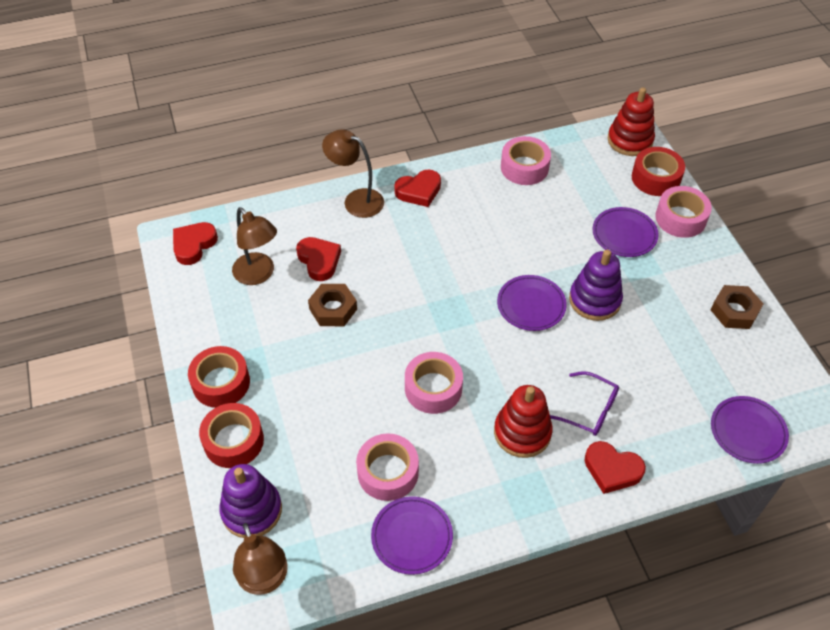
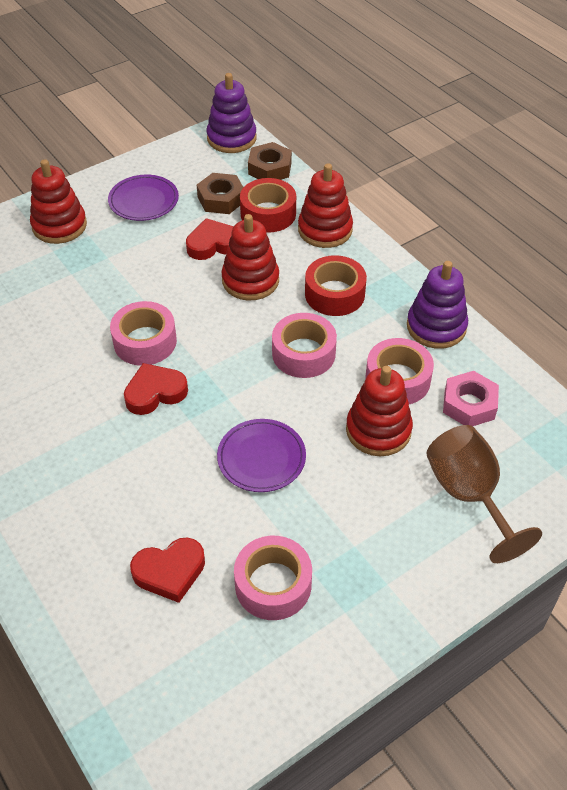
brown goblet: 0 -> 1
brown lamp: 3 -> 0
pink nut: 0 -> 1
purple glasses: 1 -> 0
purple plate: 4 -> 2
red heart: 4 -> 3
red stacking toy: 2 -> 4
red tape: 3 -> 2

